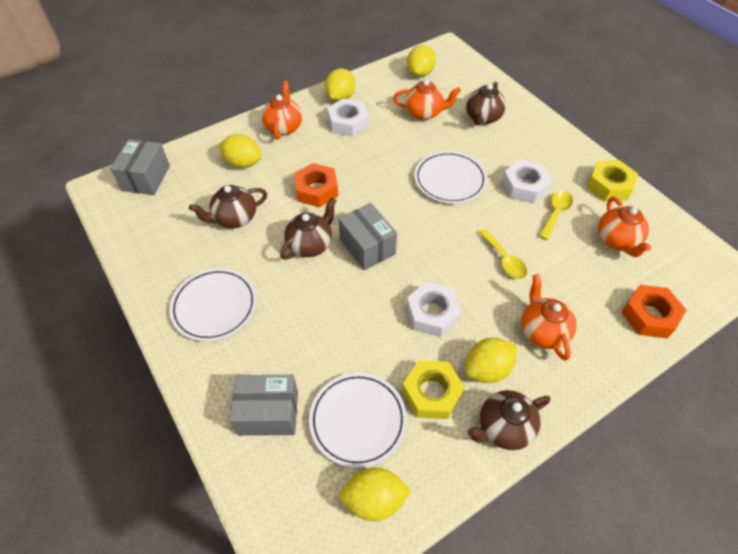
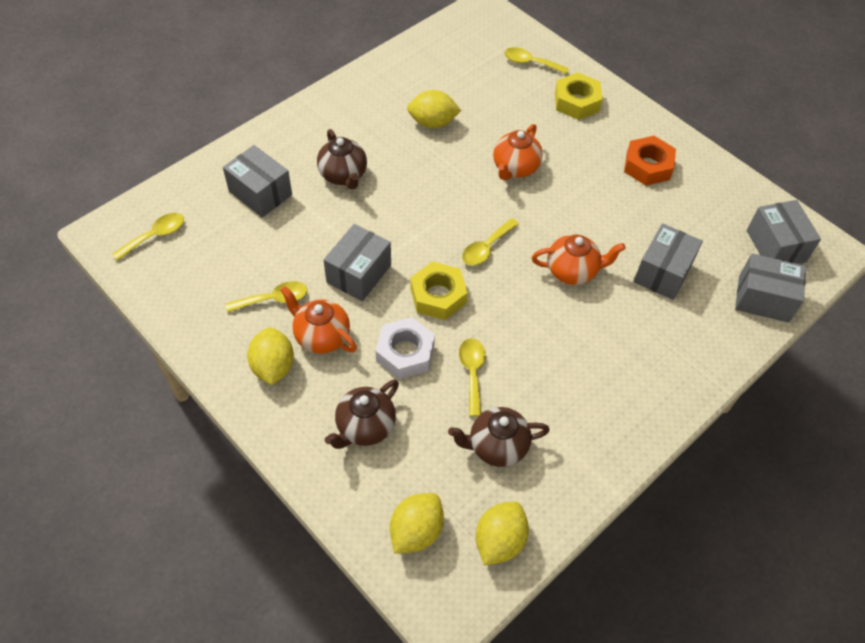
brown teapot: 4 -> 3
grey box: 3 -> 5
orange nut: 2 -> 1
orange teapot: 4 -> 3
white nut: 3 -> 1
white plate: 3 -> 0
yellow lemon: 5 -> 4
yellow spoon: 2 -> 5

